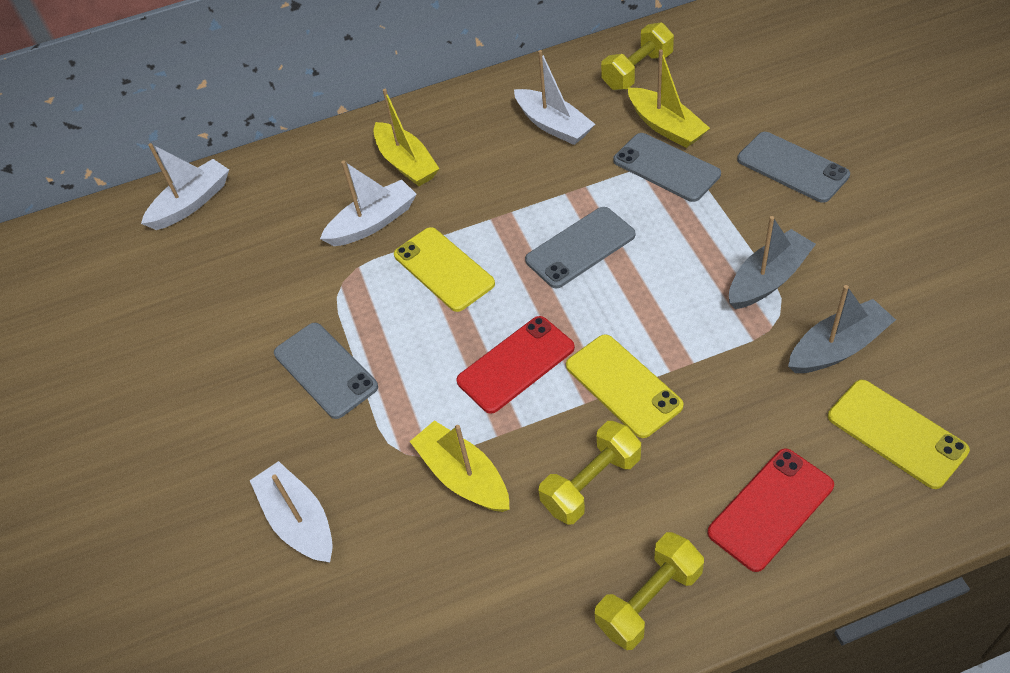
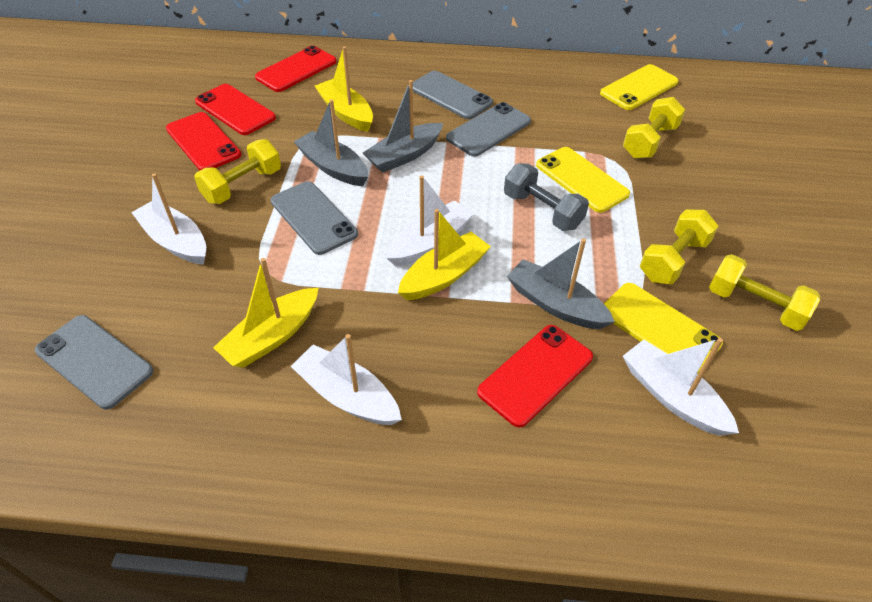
grey boat: 2 -> 3
grey dumbbell: 0 -> 1
red phone: 2 -> 4
yellow dumbbell: 3 -> 4

